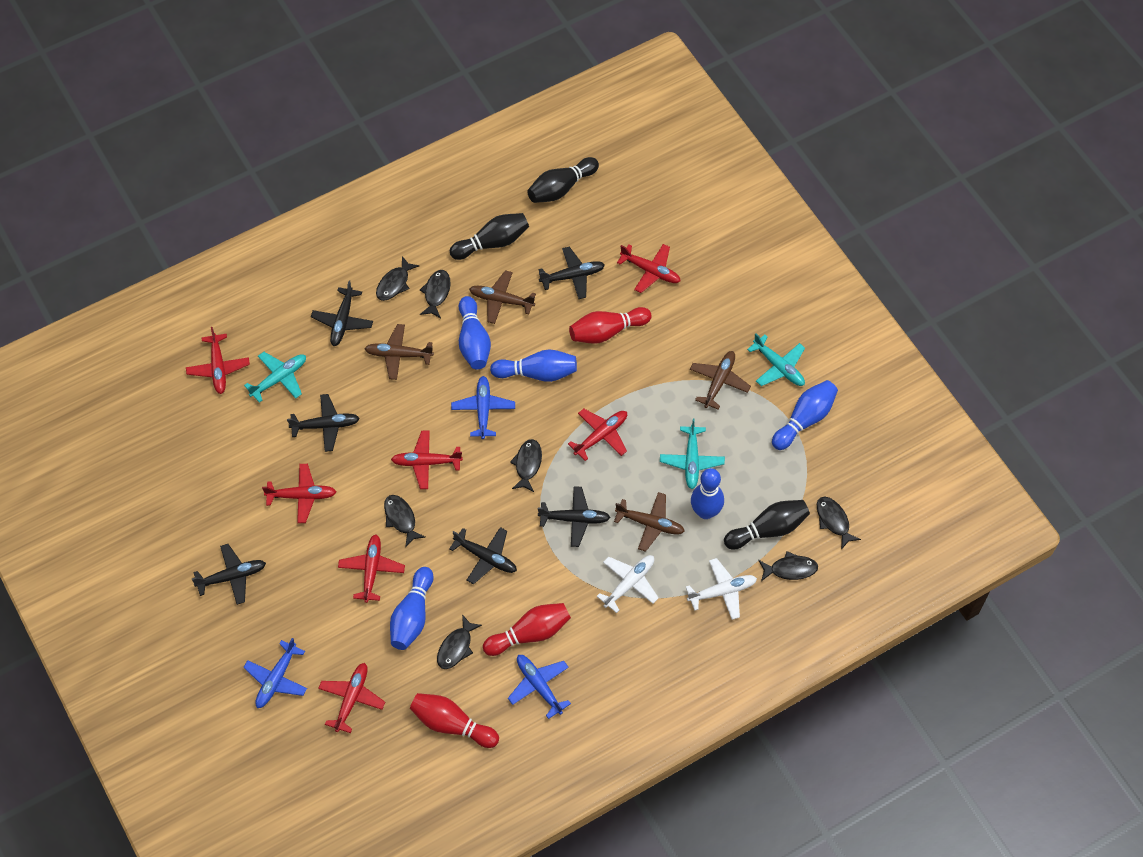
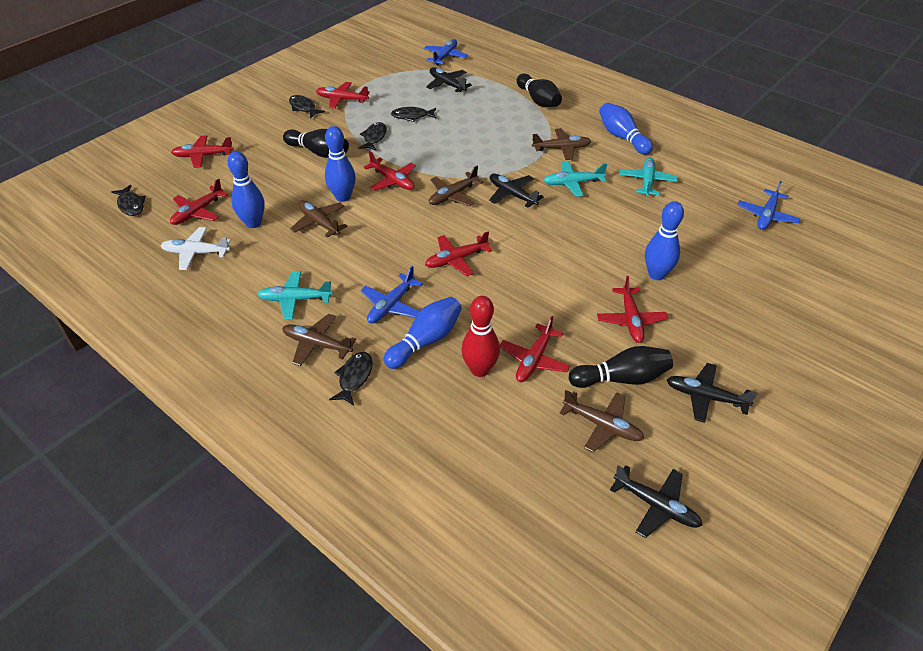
black fish: 7 -> 5
black plane: 6 -> 4
brown plane: 4 -> 5
red bowling pin: 3 -> 1
white plane: 2 -> 1

